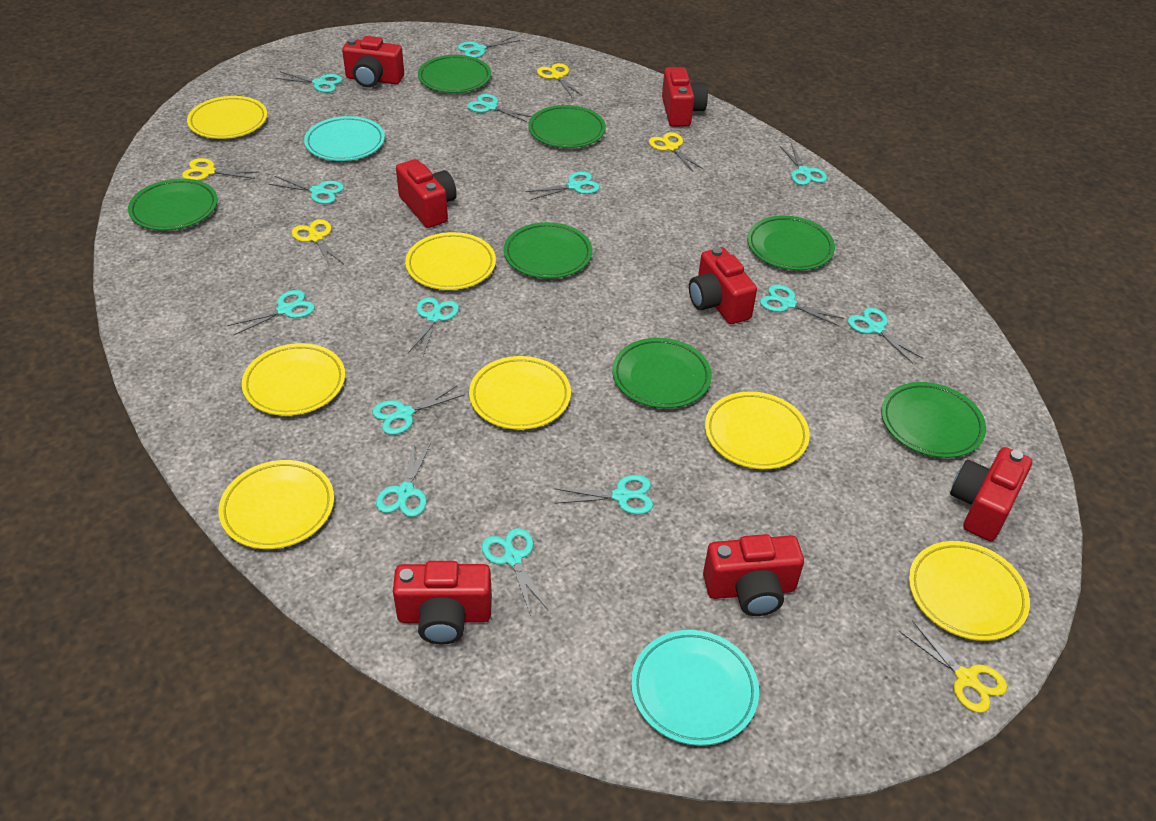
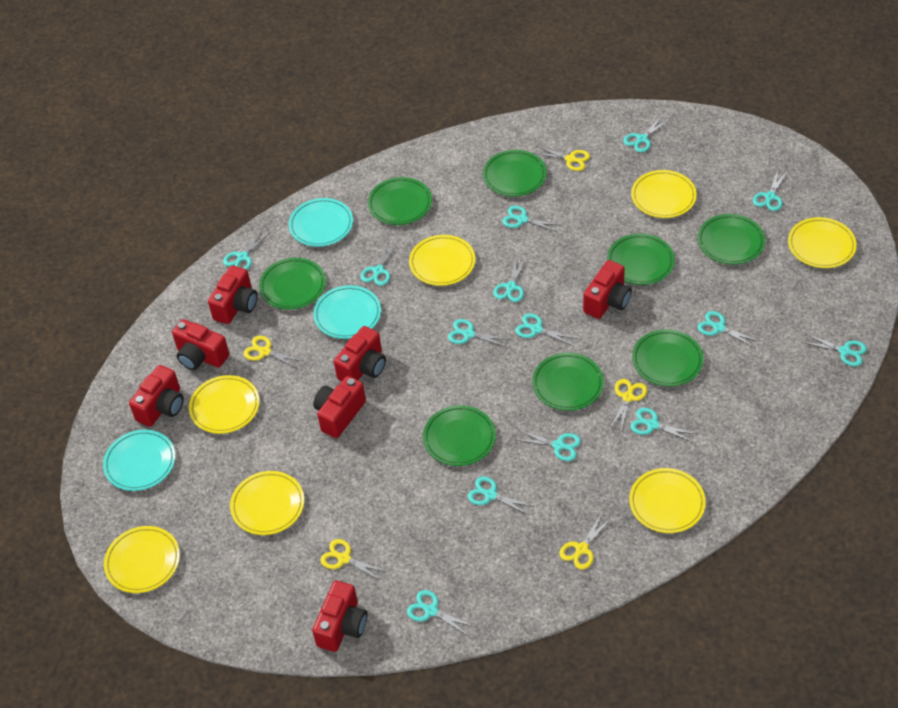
green plate: 7 -> 8
turquoise plate: 2 -> 3

